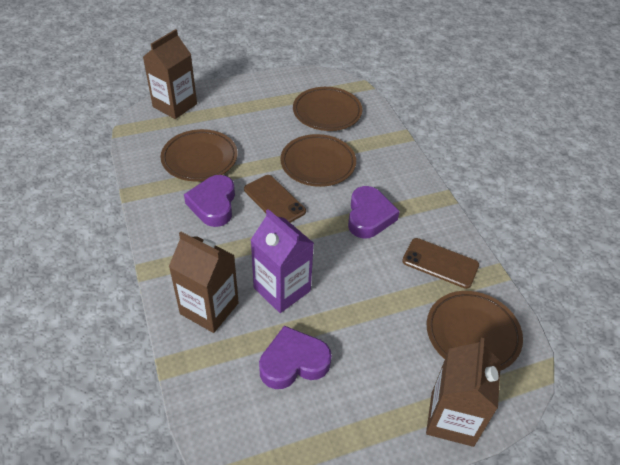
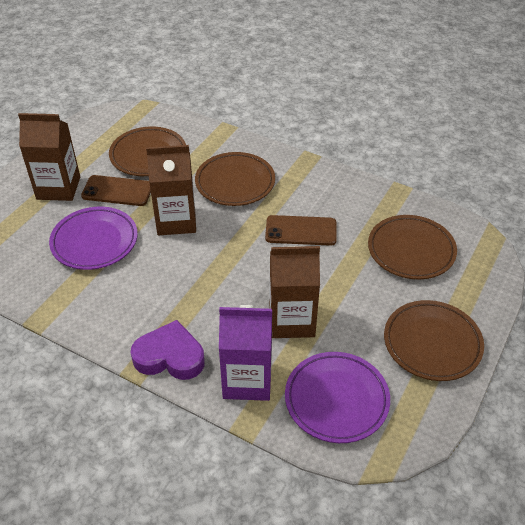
purple heart: 3 -> 1
purple plate: 0 -> 2

